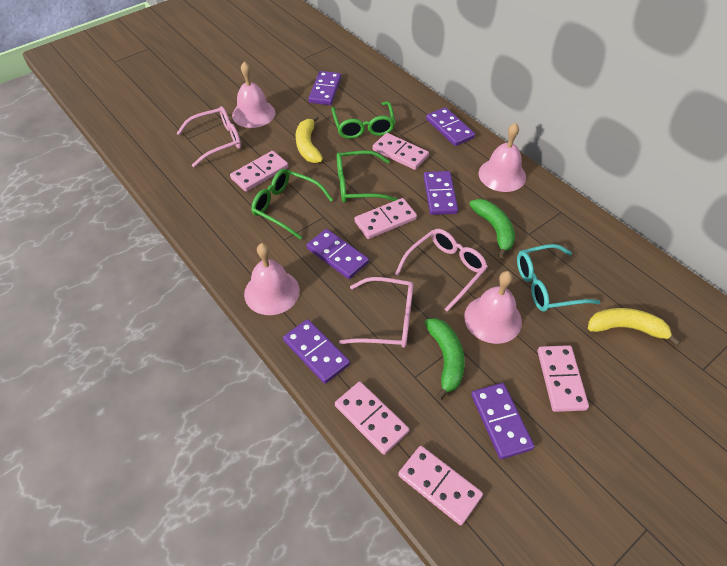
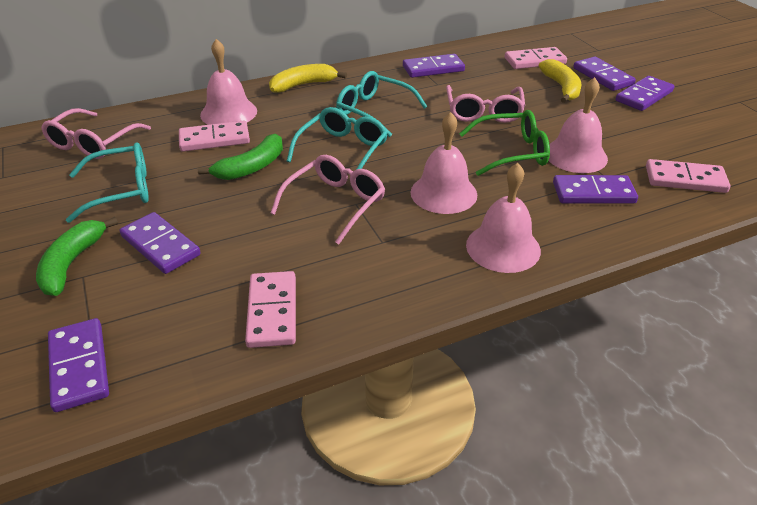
green glasses: 3 -> 1
pink domino: 6 -> 4
turquoise glasses: 1 -> 3

